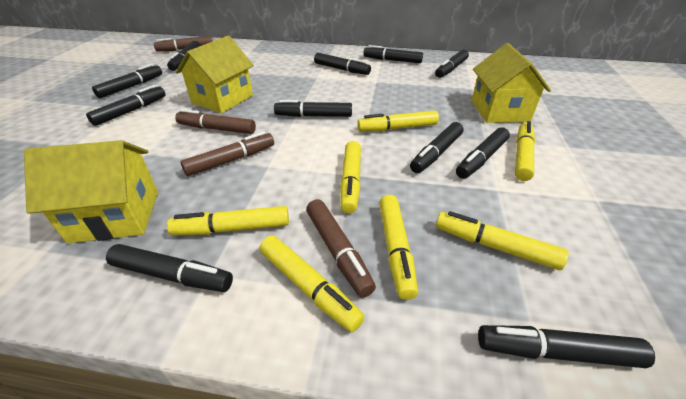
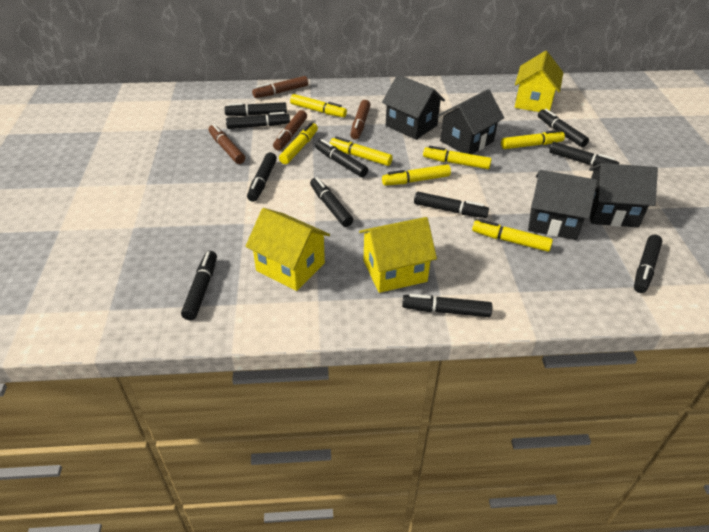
black house: 0 -> 4

